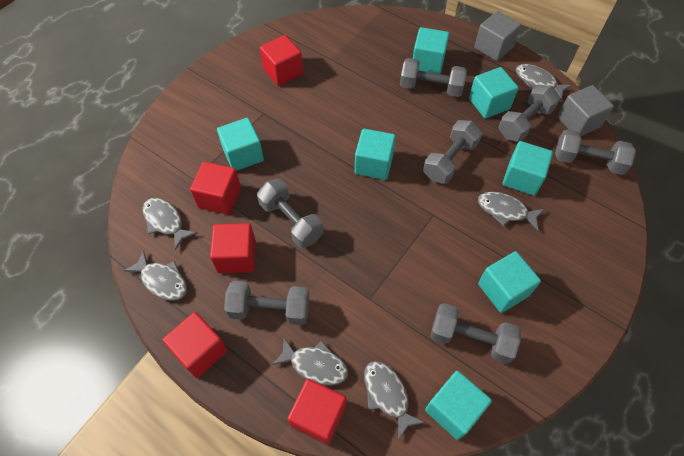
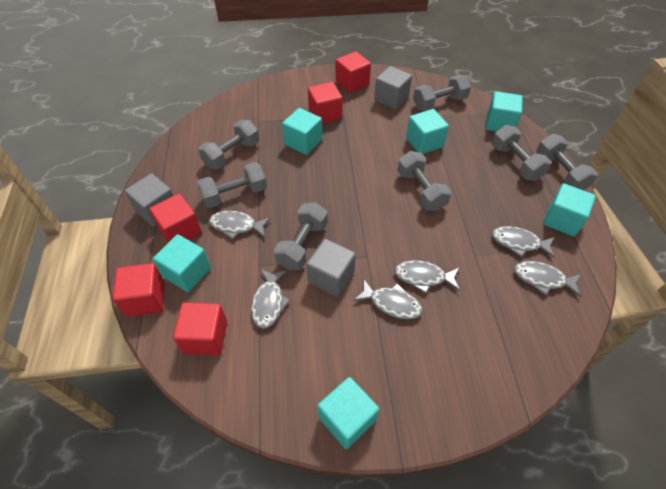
grey cube: 2 -> 3
turquoise cube: 7 -> 6

